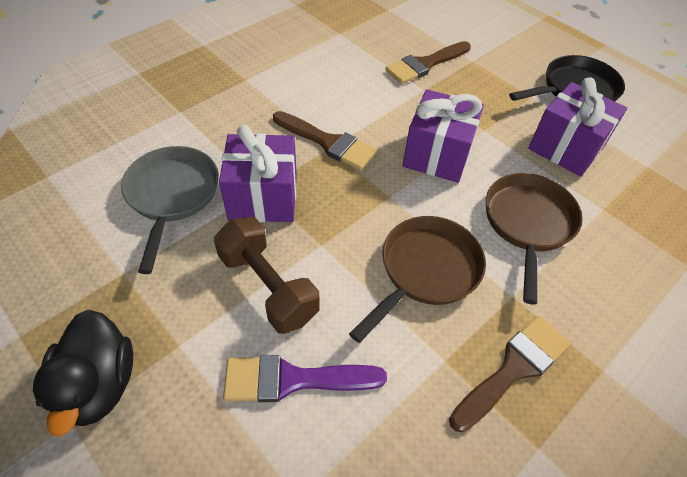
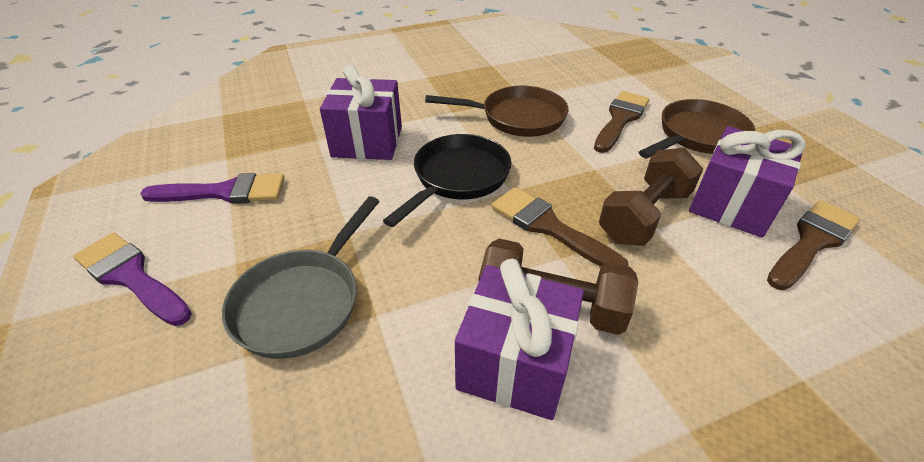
black duck: 1 -> 0
brown dumbbell: 1 -> 2
purple brush: 1 -> 2

